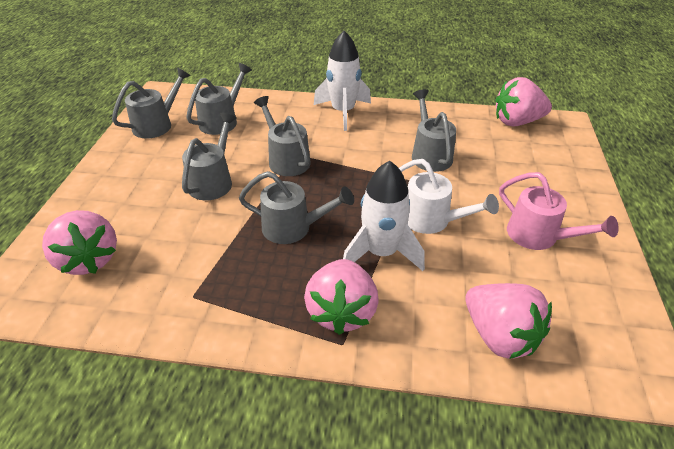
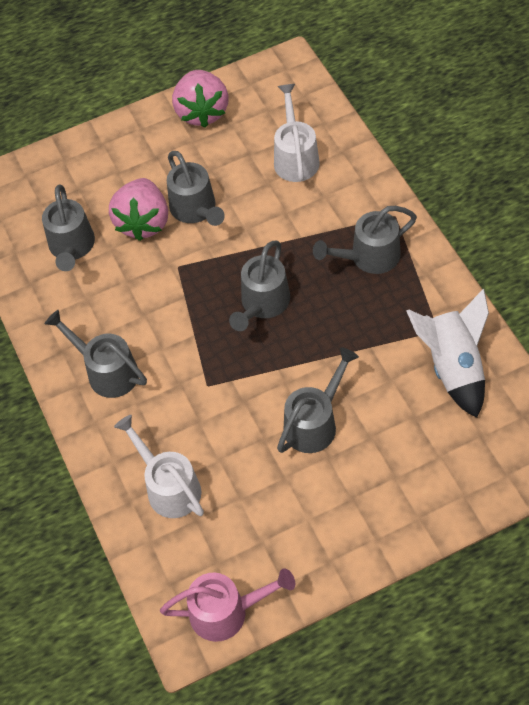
pink strawberry: 4 -> 2
white rocket: 2 -> 1
white watering can: 1 -> 2

